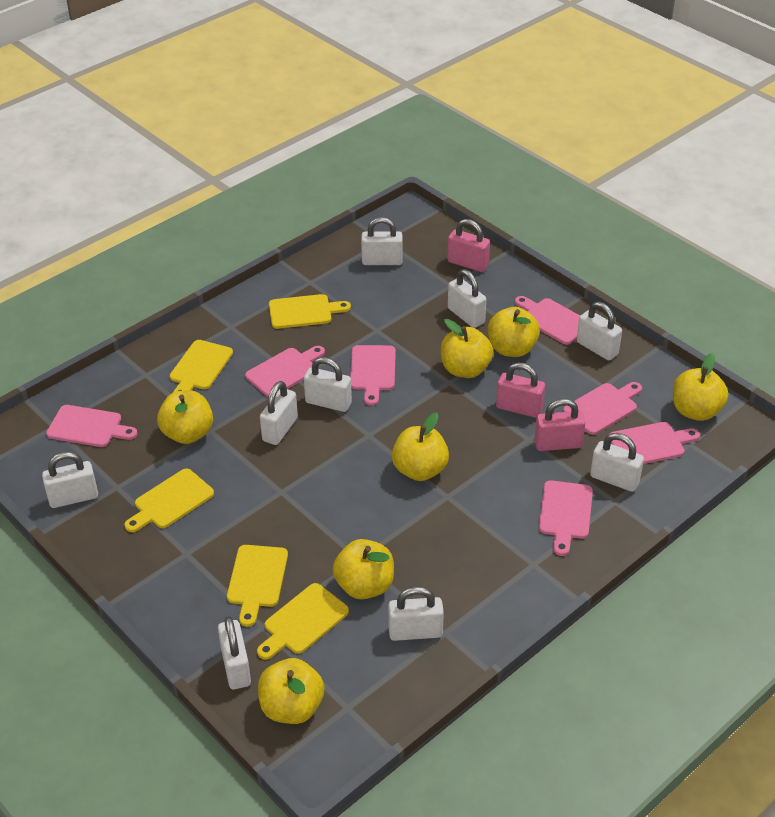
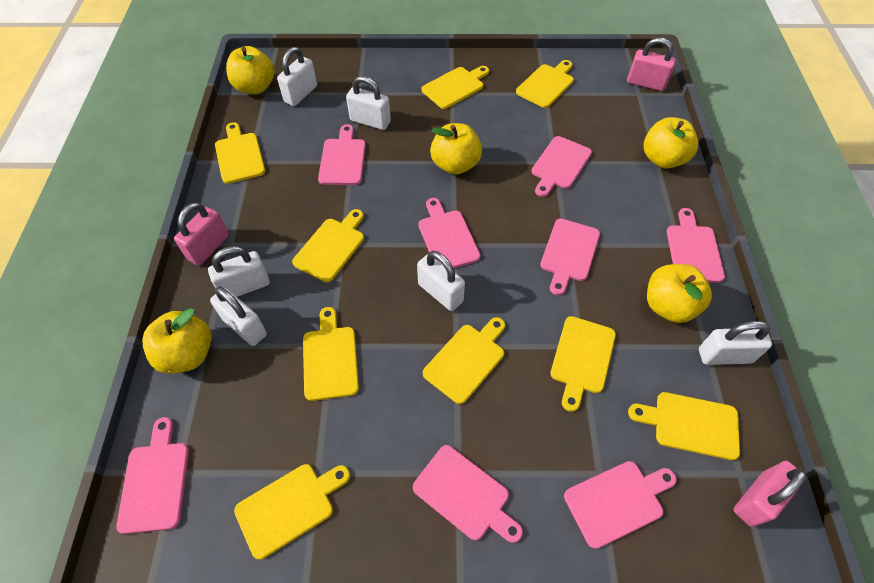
pink cutting board: 7 -> 8
white padlock: 9 -> 6
yellow apple: 7 -> 5
yellow cutting board: 5 -> 9

